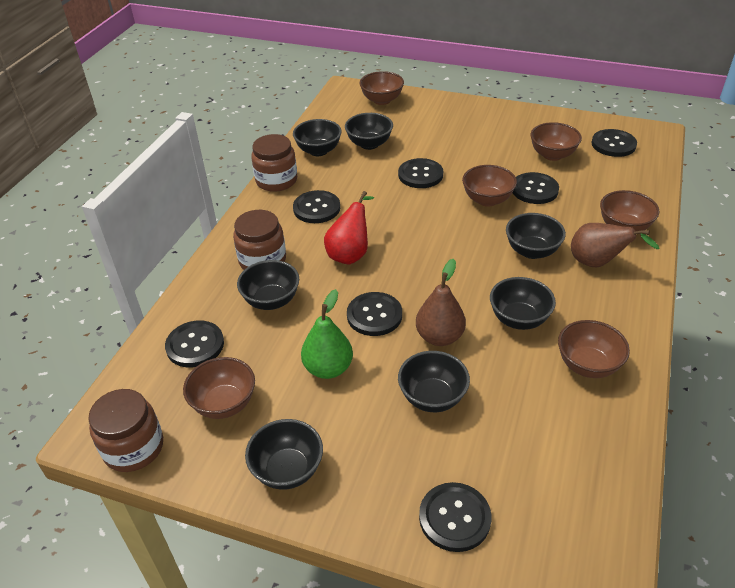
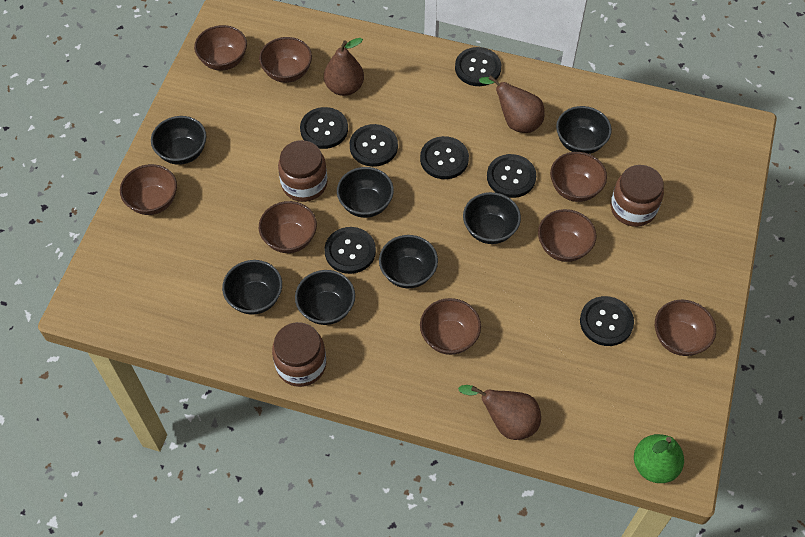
brown bowl: 6 -> 8
brown pear: 2 -> 3
red pear: 1 -> 0

